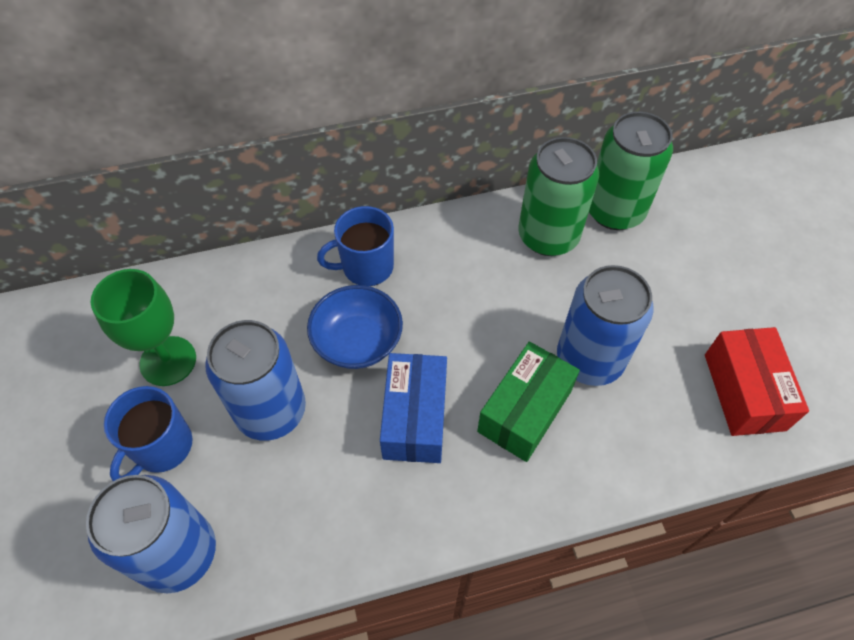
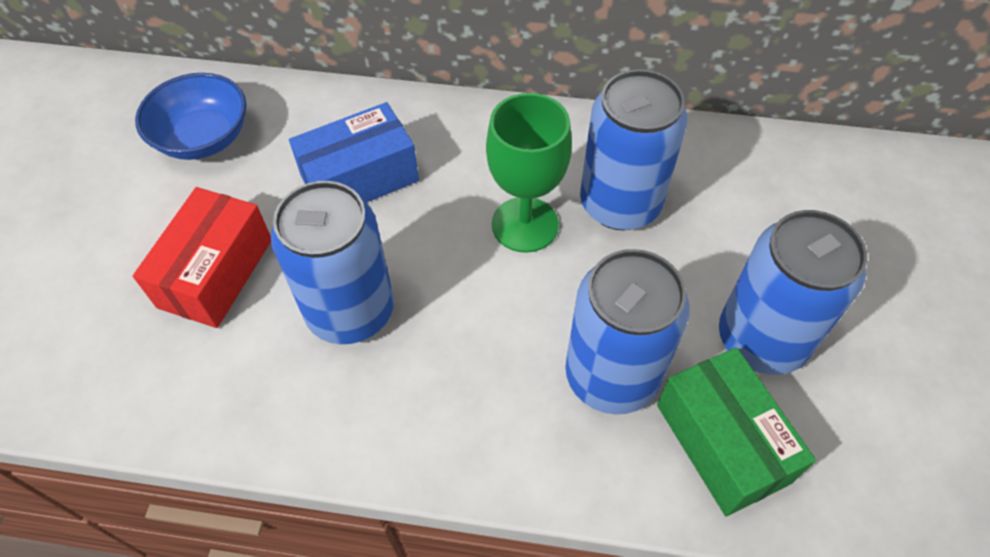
blue can: 3 -> 4
blue mug: 2 -> 0
green can: 2 -> 0

